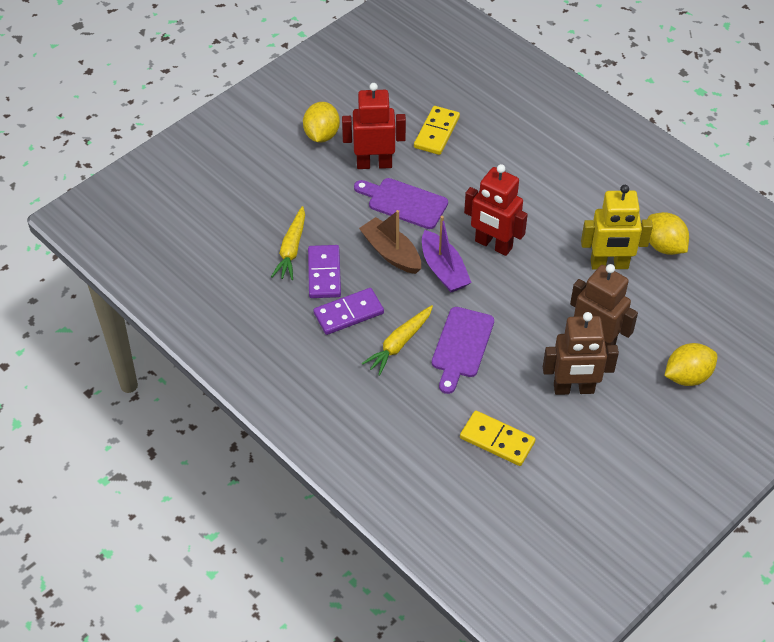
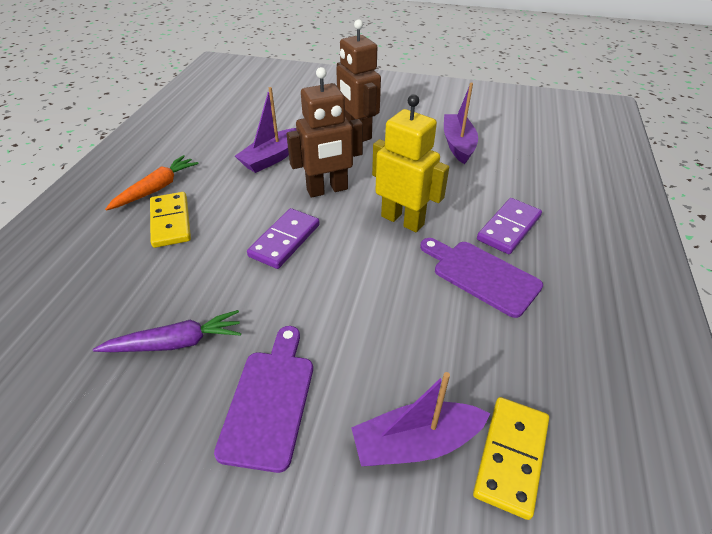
brown boat: 1 -> 0
orange carrot: 0 -> 1
purple boat: 1 -> 3
purple carrot: 0 -> 1
red robot: 2 -> 0
yellow carrot: 2 -> 0
yellow lemon: 3 -> 0

